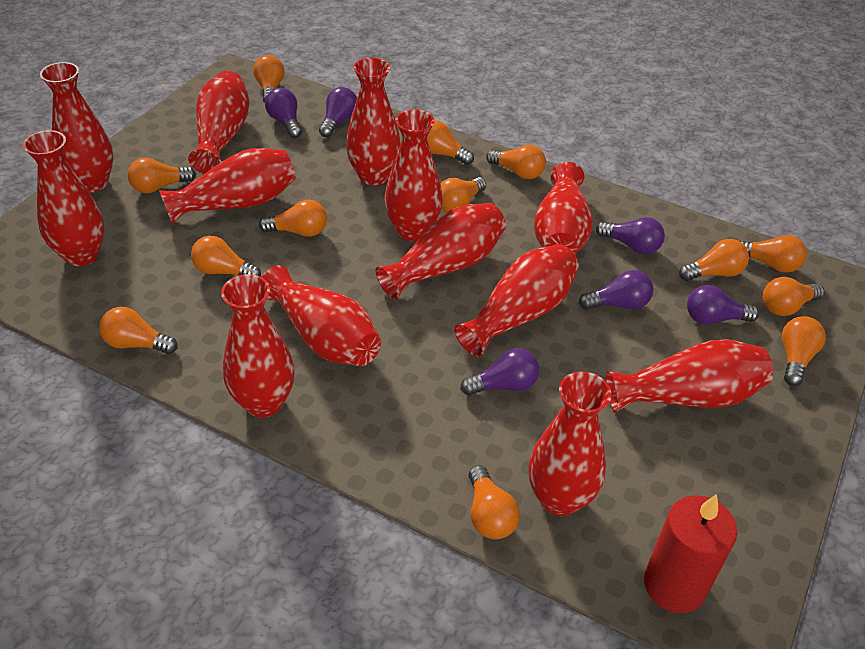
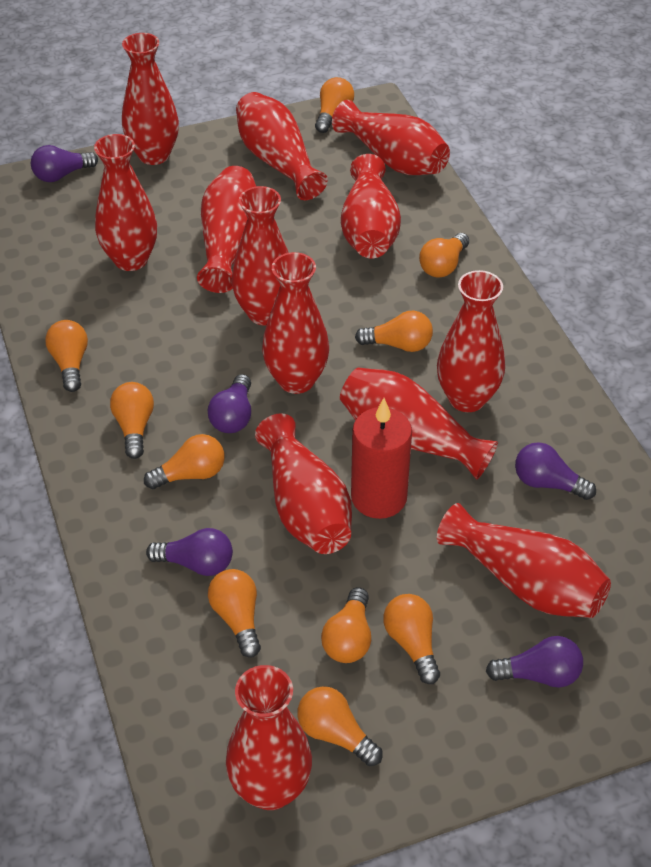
orange light bulb: 13 -> 10
purple light bulb: 6 -> 5

